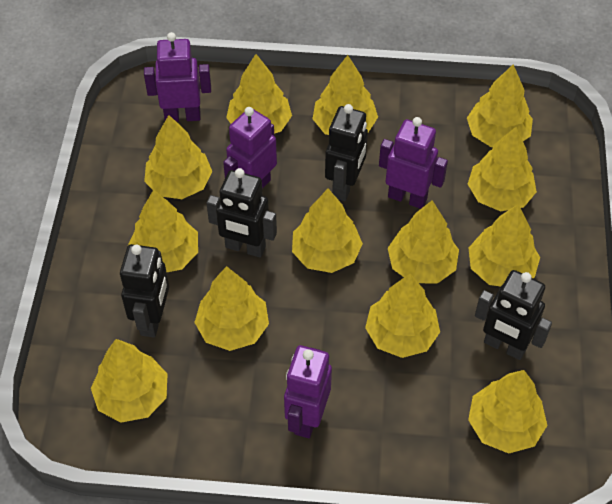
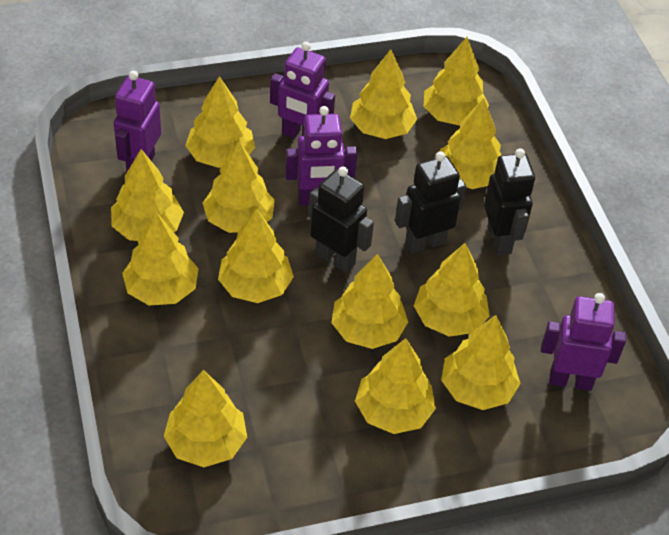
black robot: 4 -> 3

